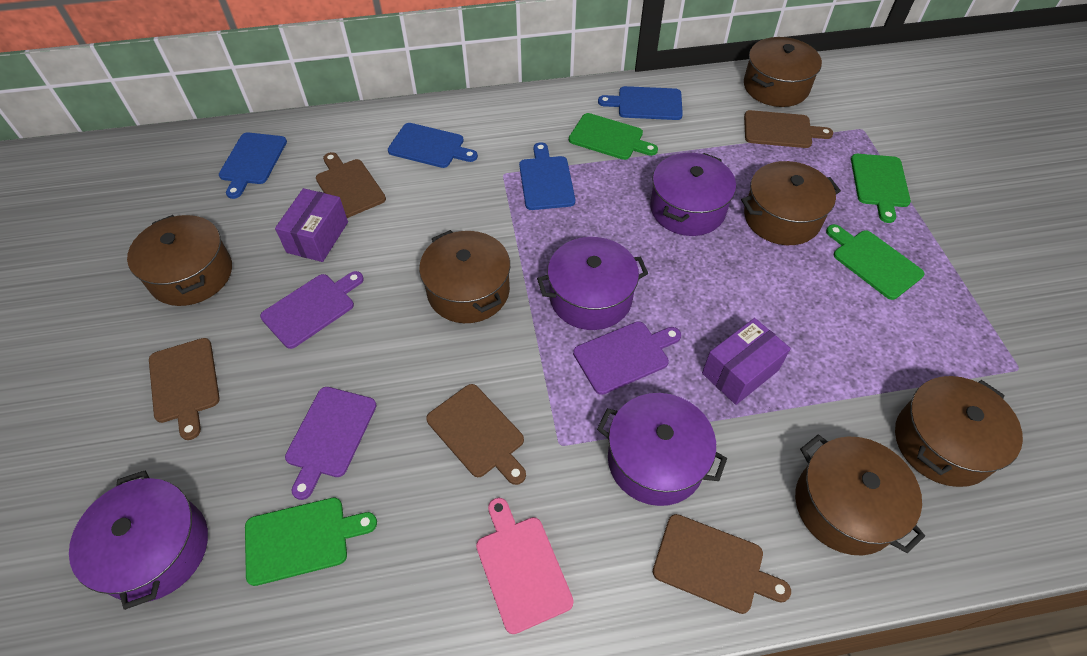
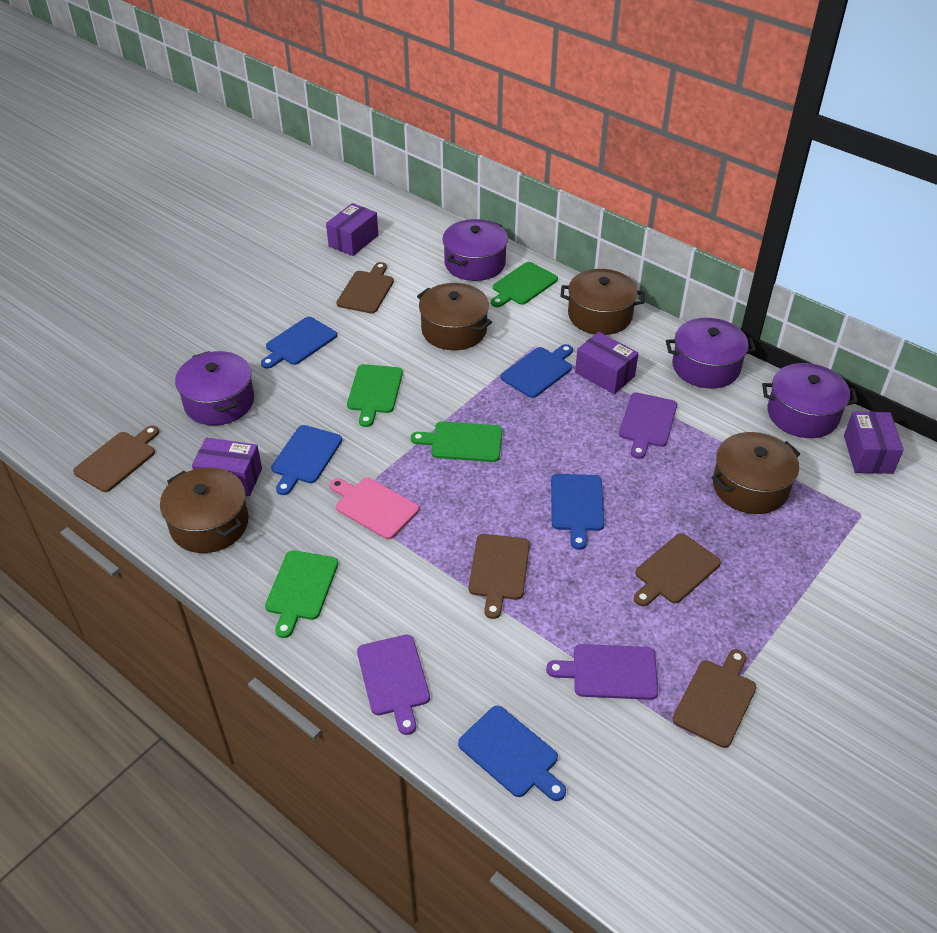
blue cutting board: 4 -> 5
brown pot: 6 -> 4
purple box: 2 -> 4

